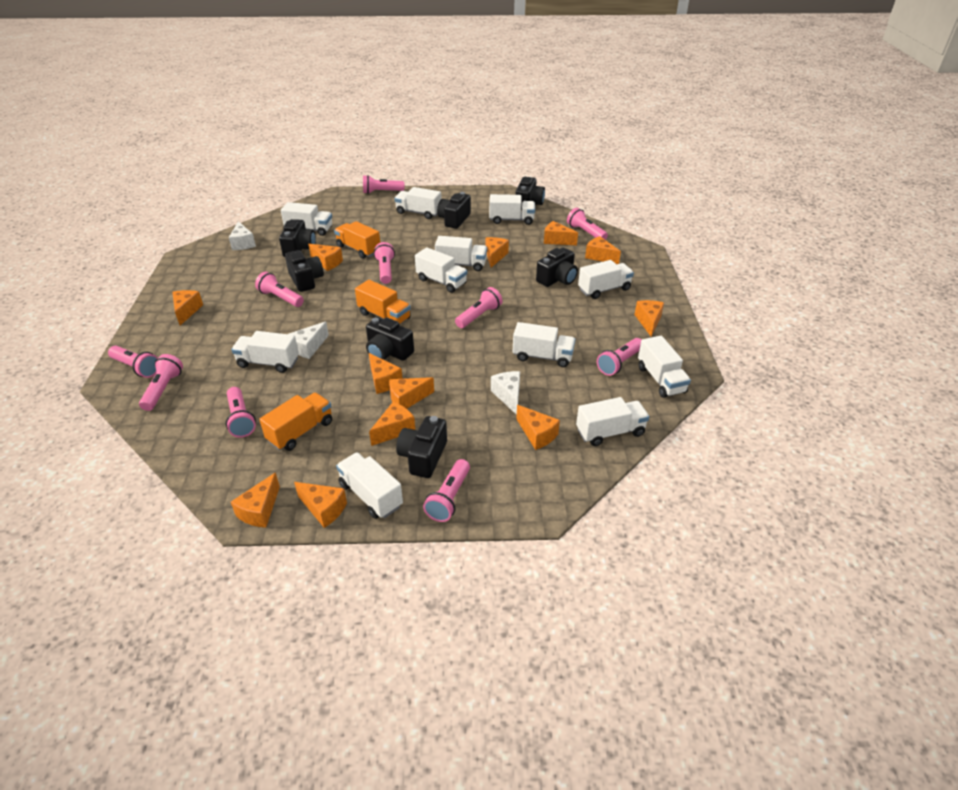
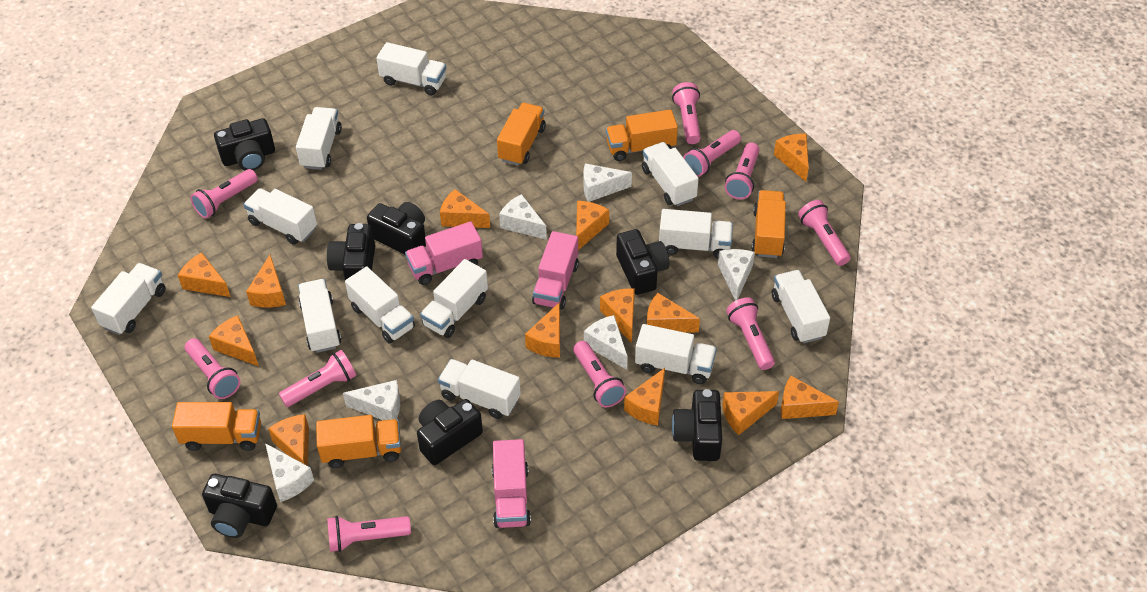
orange cheese: 12 -> 13
orange truck: 3 -> 5
pink truck: 0 -> 3
white cheese: 3 -> 6
white truck: 11 -> 12

